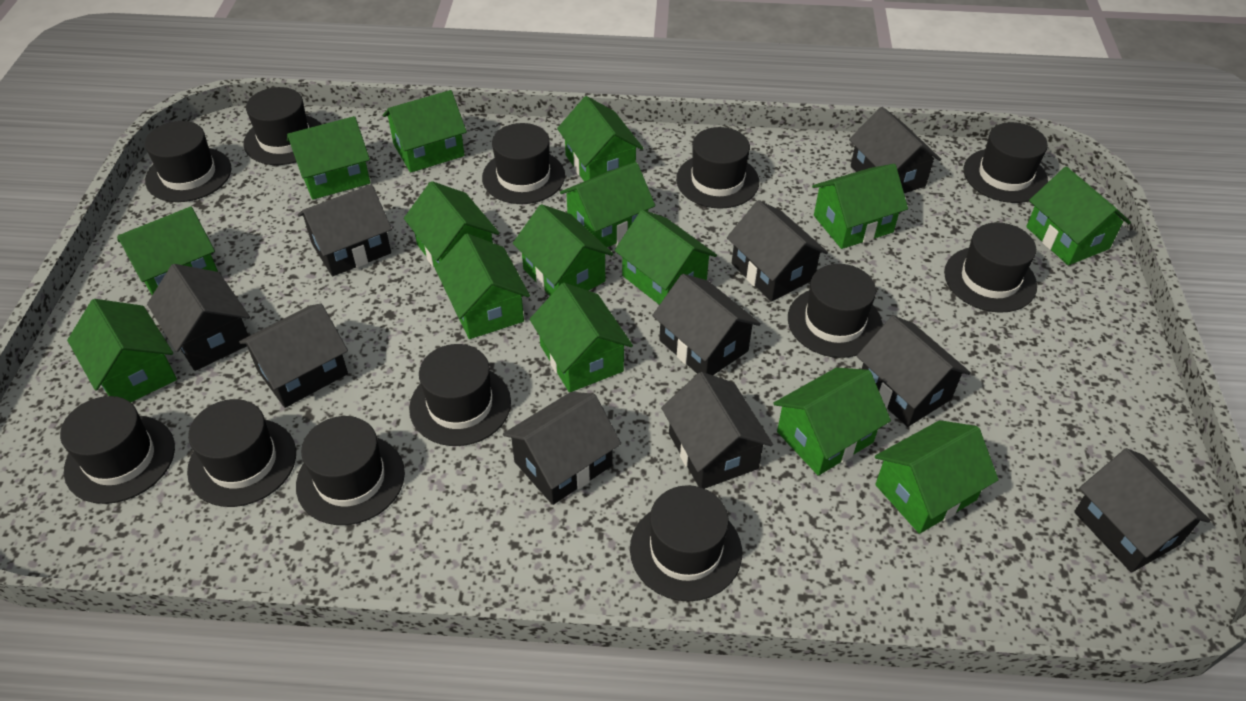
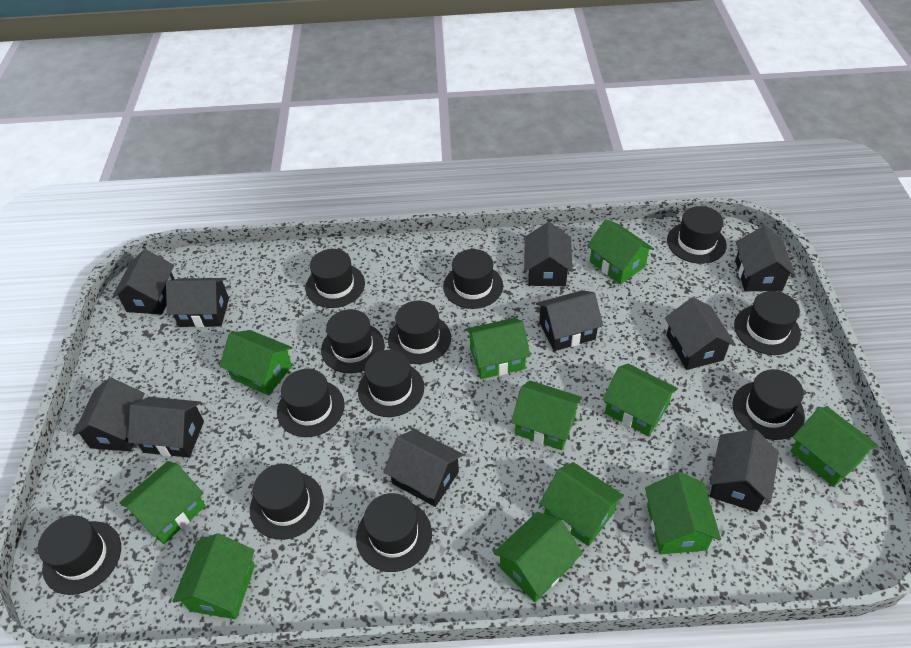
green house: 15 -> 11

